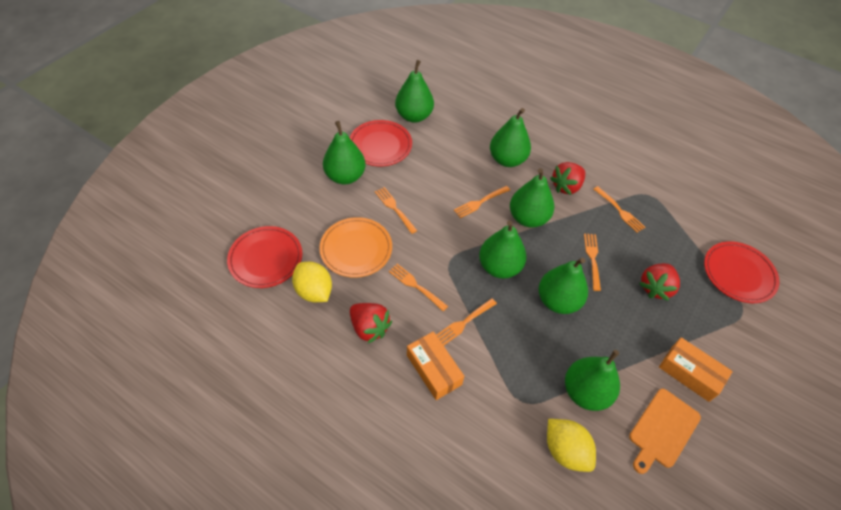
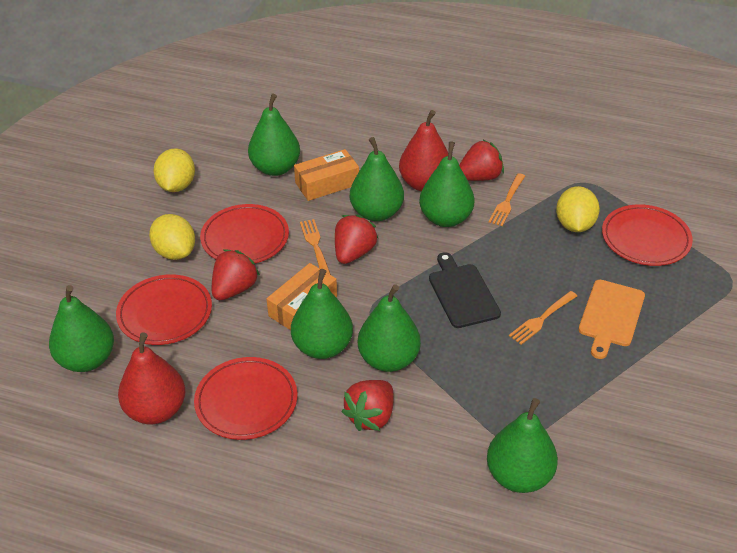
black cutting board: 0 -> 1
orange fork: 6 -> 3
orange plate: 1 -> 0
red pear: 0 -> 2
red plate: 3 -> 4
red strawberry: 3 -> 4
yellow lemon: 2 -> 3

